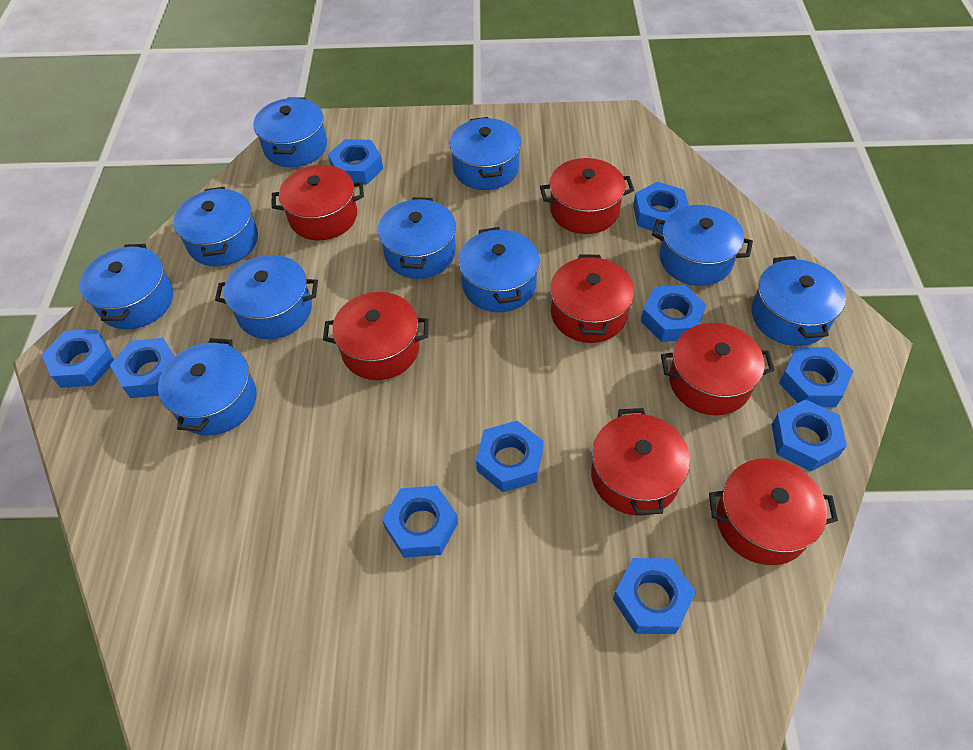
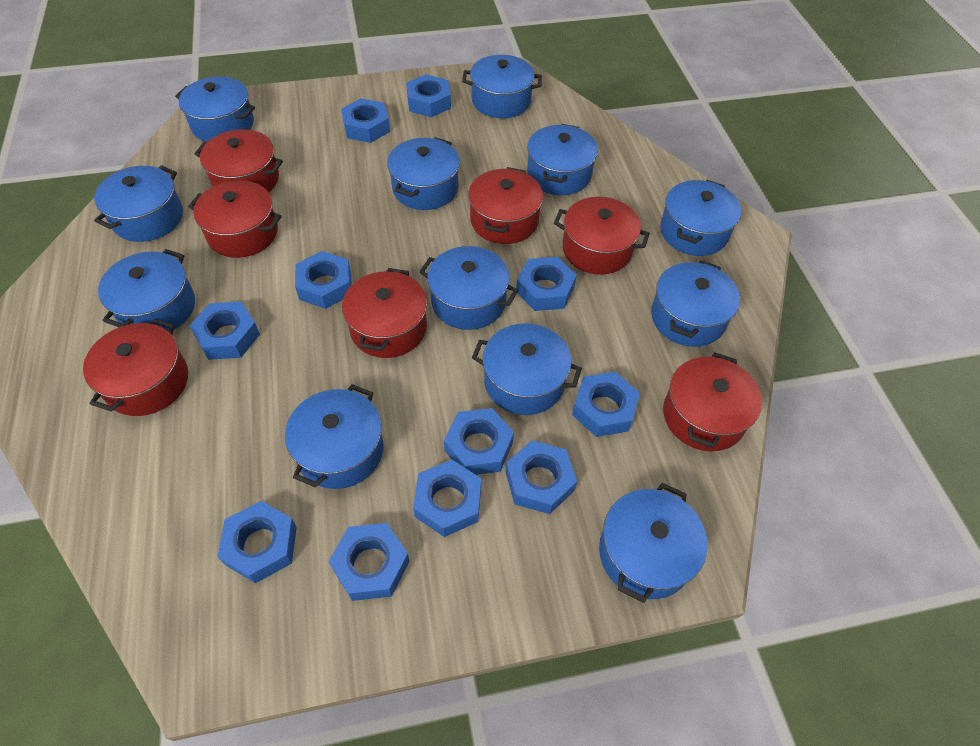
blue nut: 10 -> 11
blue pot: 10 -> 12

